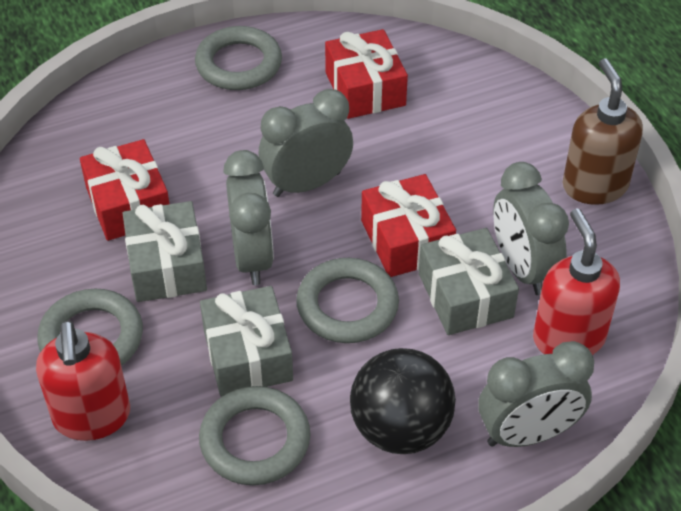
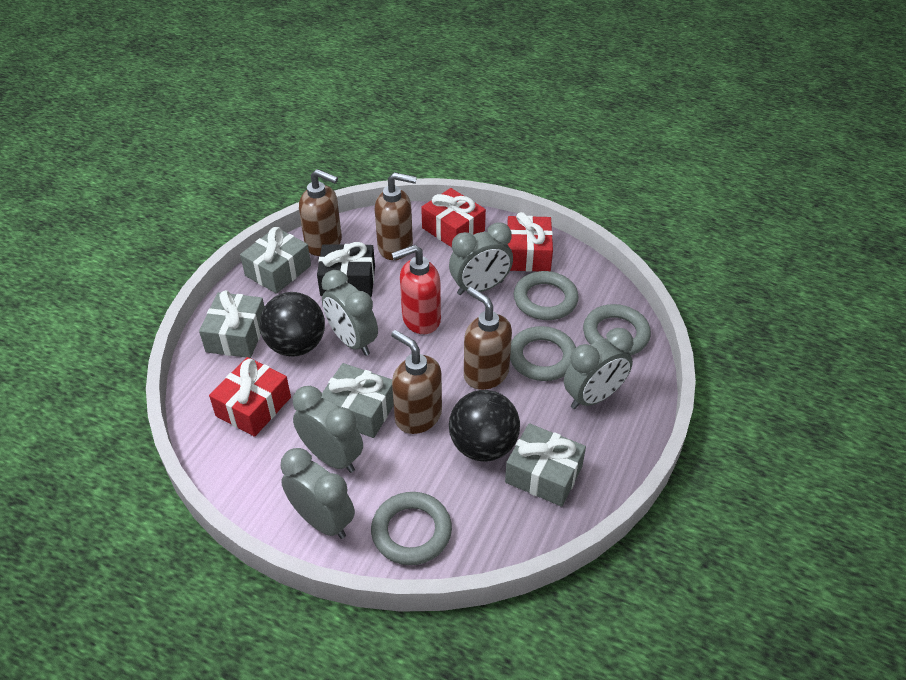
black ball: 1 -> 2
black gift: 0 -> 1
brown soap dispenser: 1 -> 4
grey clock: 4 -> 5
grey gift: 3 -> 4
red soap dispenser: 2 -> 1

